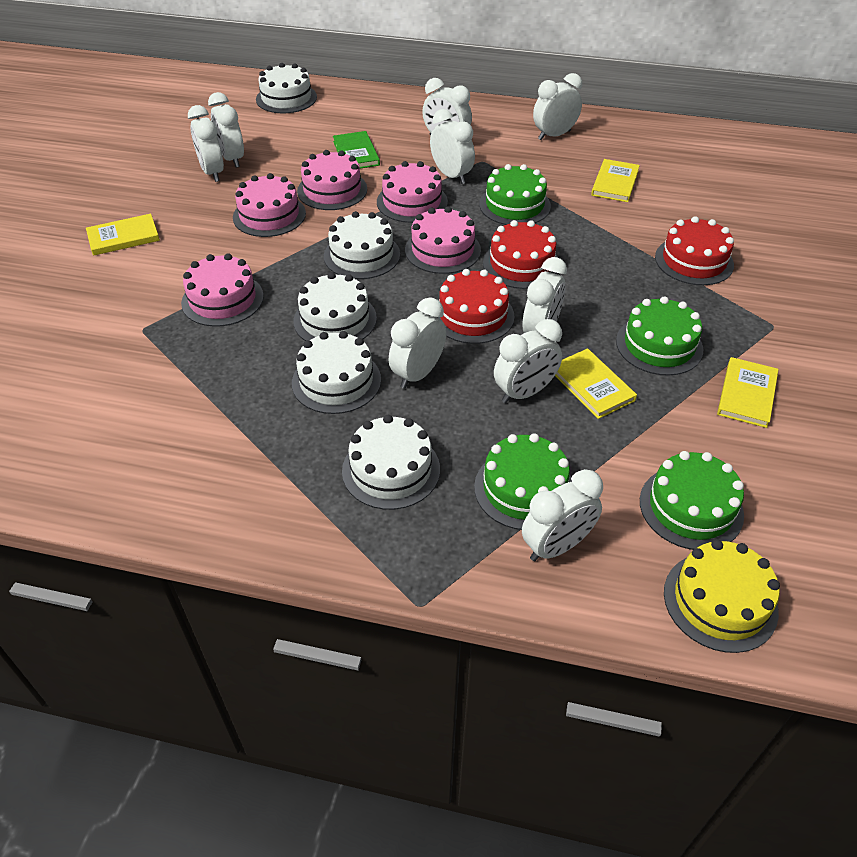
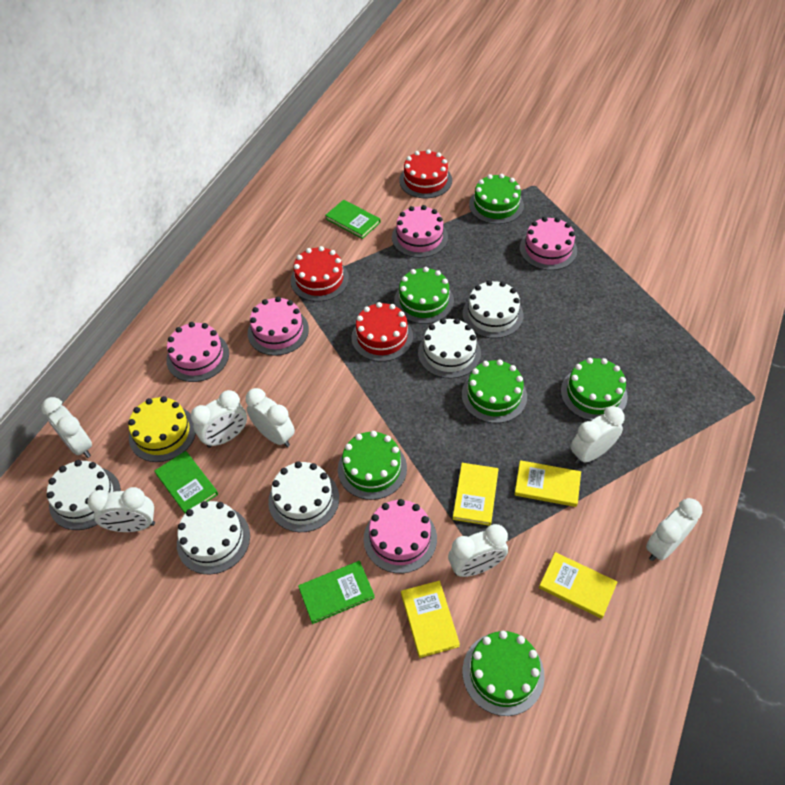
green book: 1 -> 3
green cake: 4 -> 6
white clock: 9 -> 7

